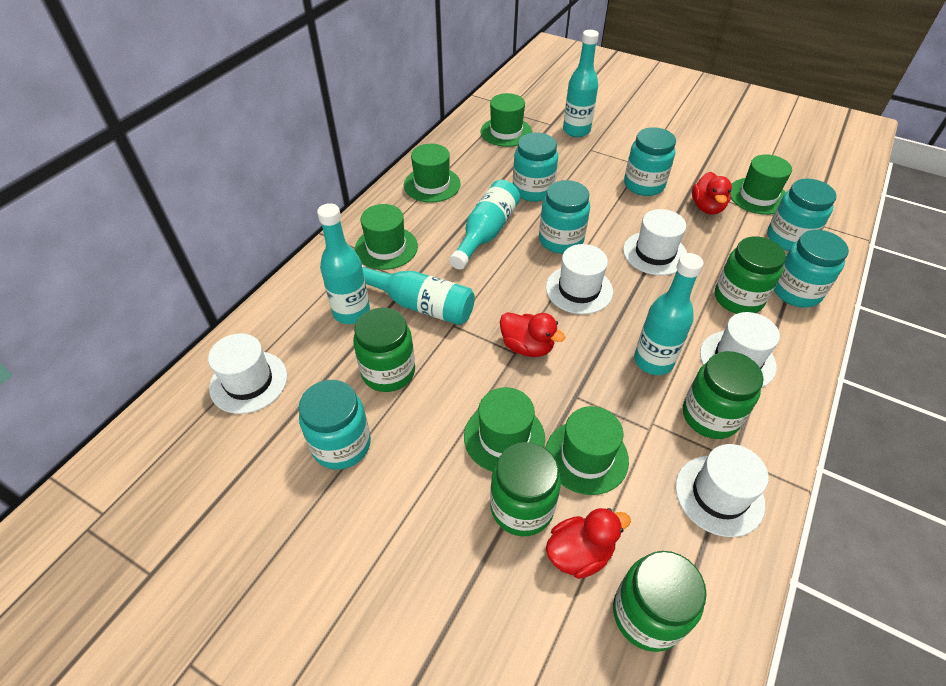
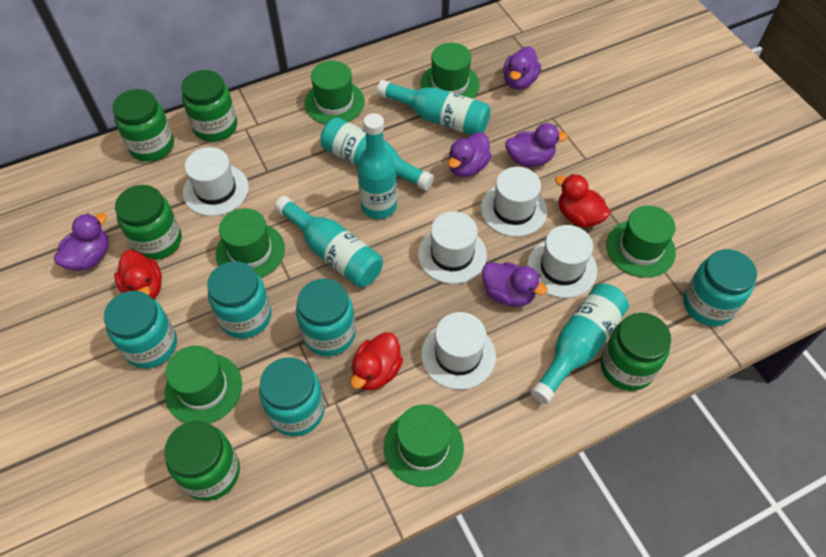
purple duck: 0 -> 5
turquoise jar: 6 -> 5

